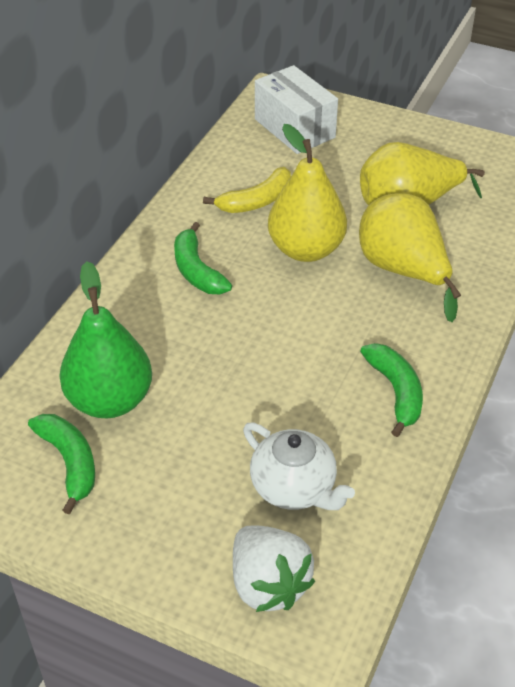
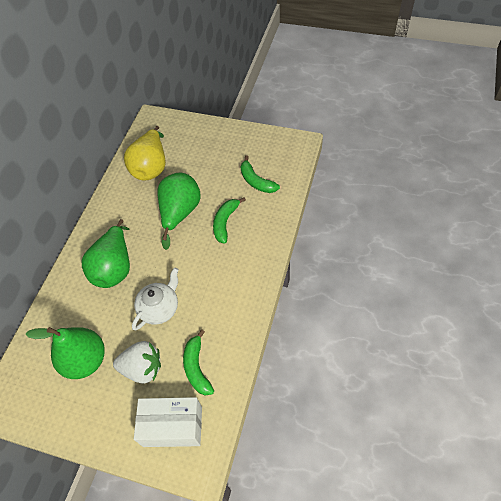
green pear: 1 -> 3
yellow banana: 1 -> 0
yellow pear: 3 -> 1

